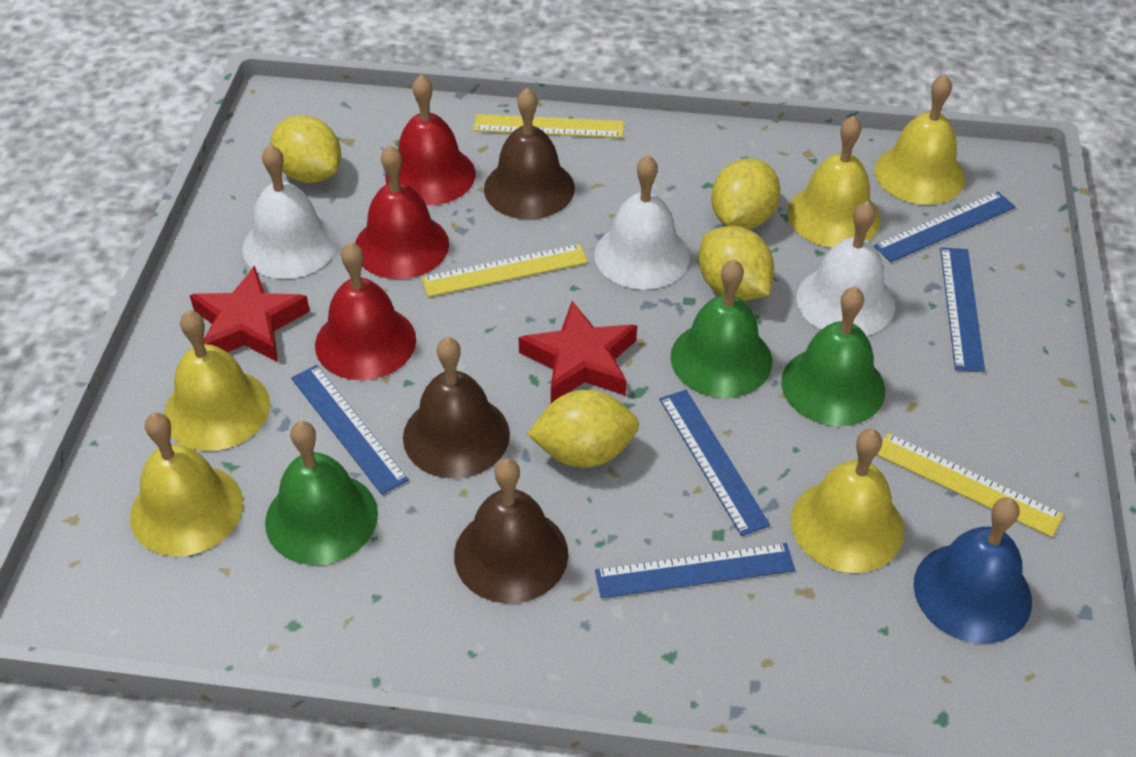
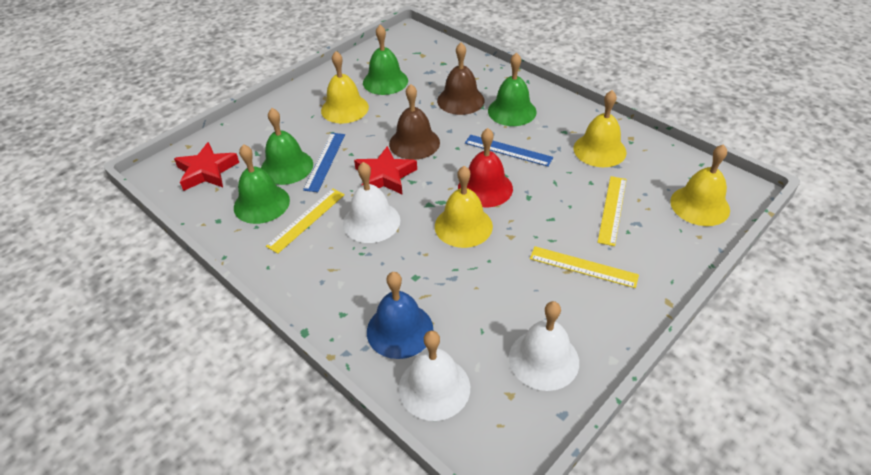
blue ruler: 5 -> 2
brown bell: 3 -> 2
green bell: 3 -> 4
red bell: 3 -> 1
yellow bell: 5 -> 4
yellow lemon: 4 -> 0

